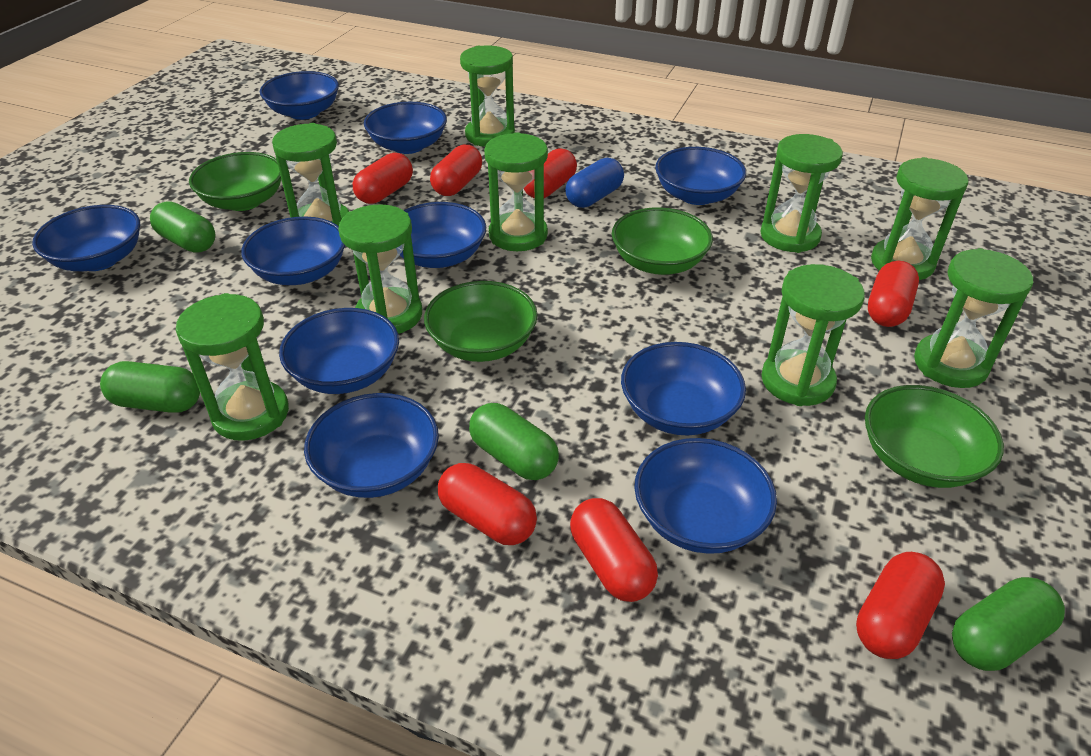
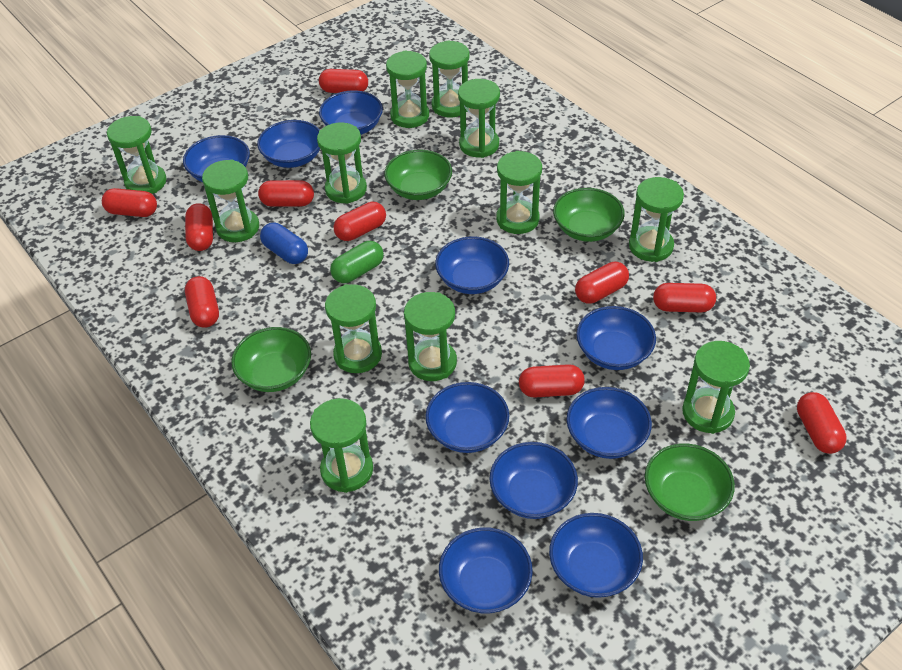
green capsule: 4 -> 1
green hourglass: 9 -> 12
red capsule: 7 -> 10

